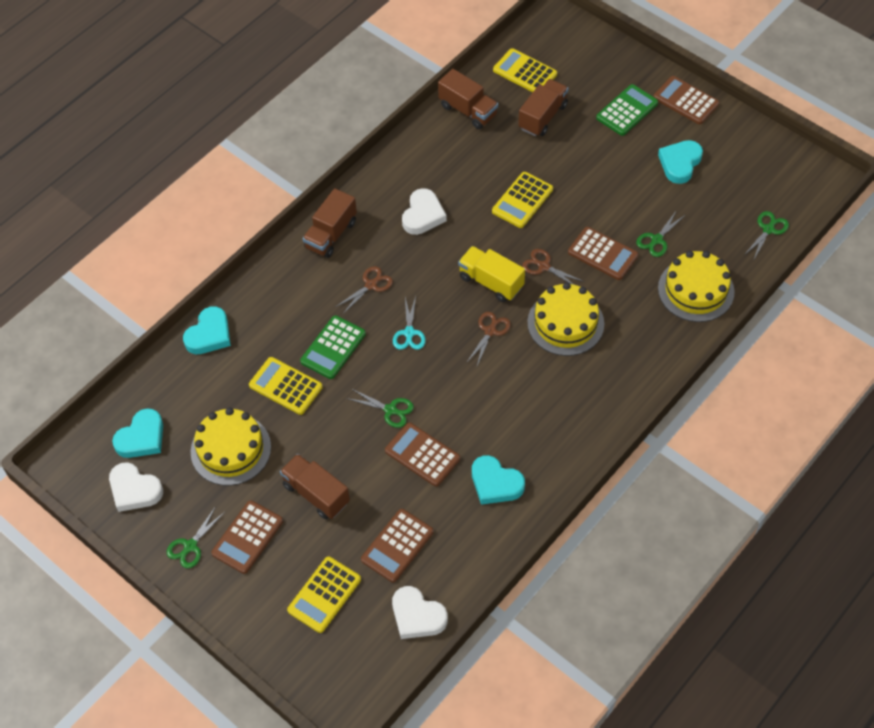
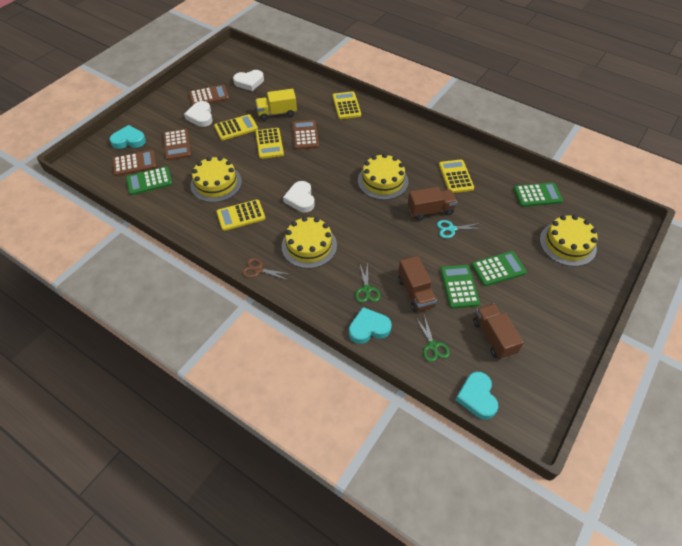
brown calculator: 5 -> 4
brown scissors: 3 -> 1
brown truck: 4 -> 3
green calculator: 2 -> 4
green scissors: 4 -> 2
turquoise heart: 4 -> 3
yellow cake: 3 -> 4
yellow calculator: 4 -> 5

